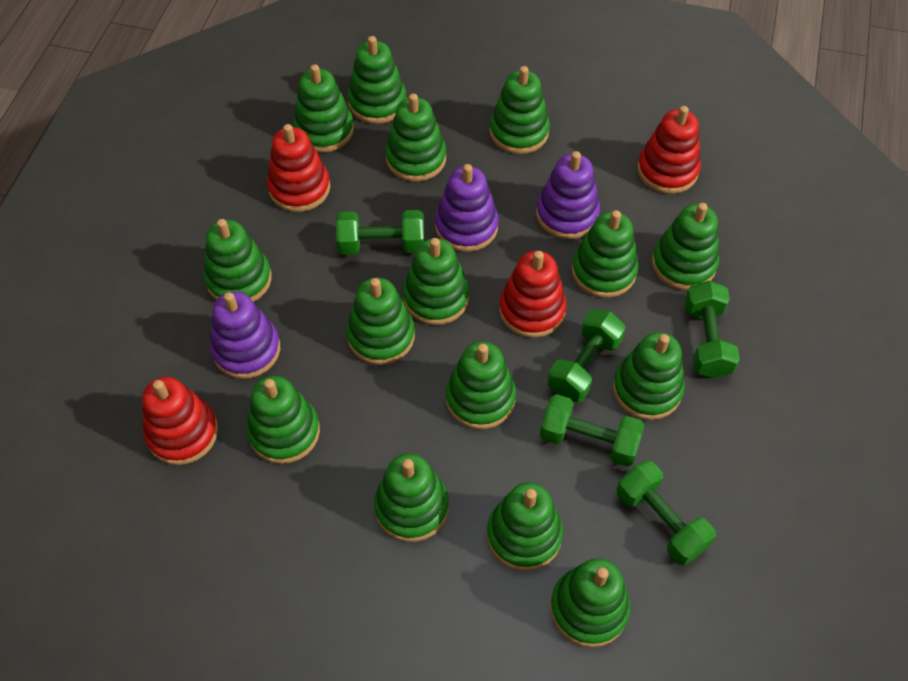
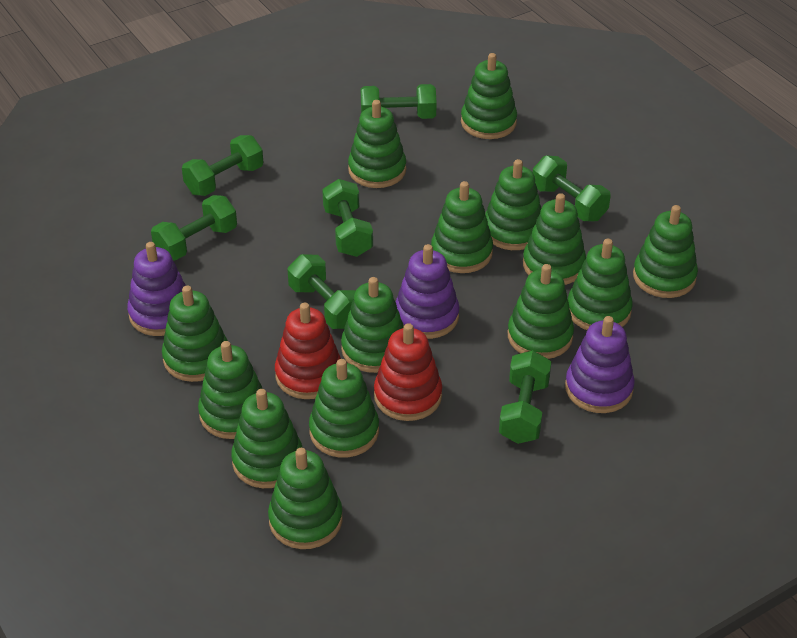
green dumbbell: 5 -> 7
green stacking toy: 15 -> 14
red stacking toy: 4 -> 2

